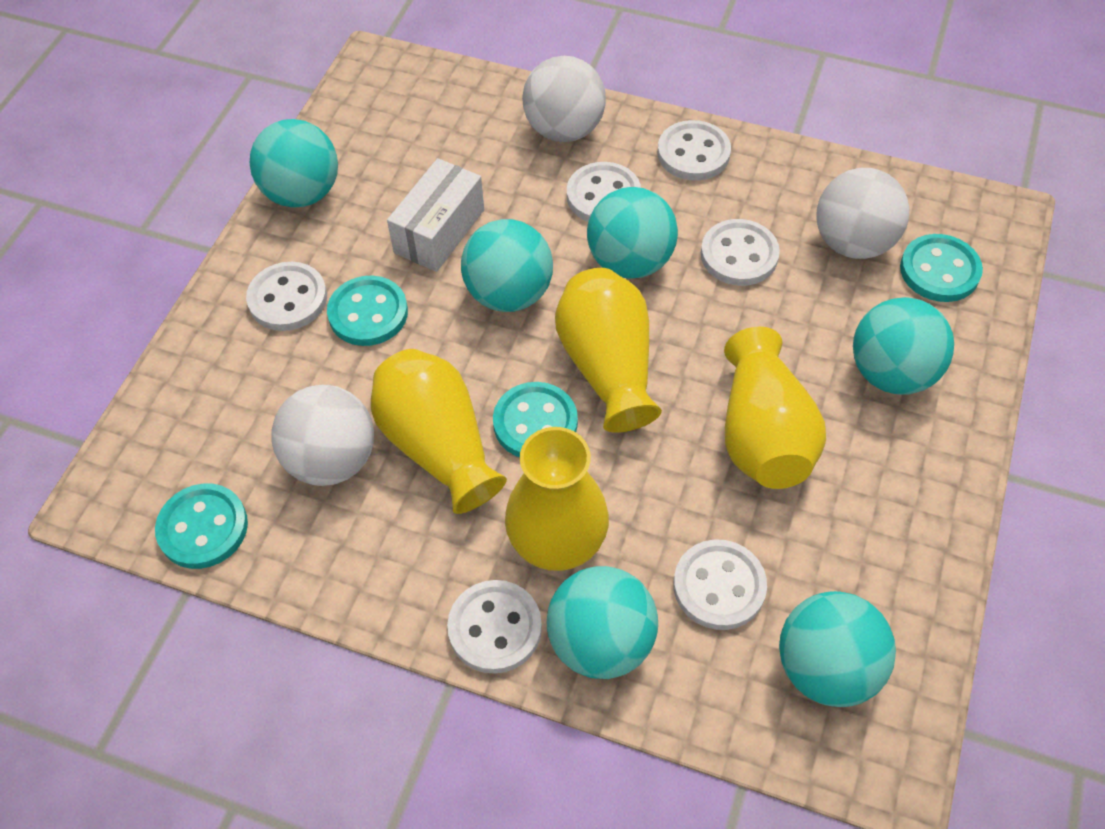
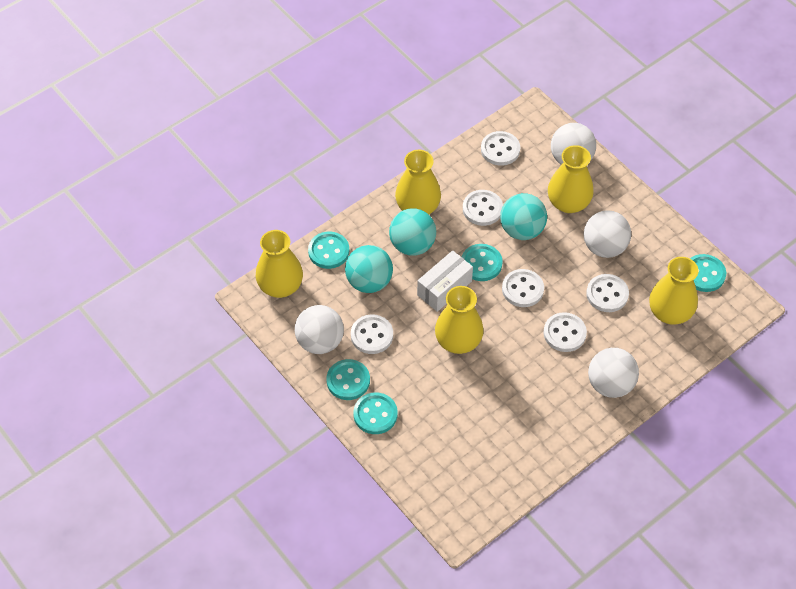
turquoise ball: 6 -> 3
turquoise button: 4 -> 5
white ball: 3 -> 4
yellow vase: 4 -> 5

